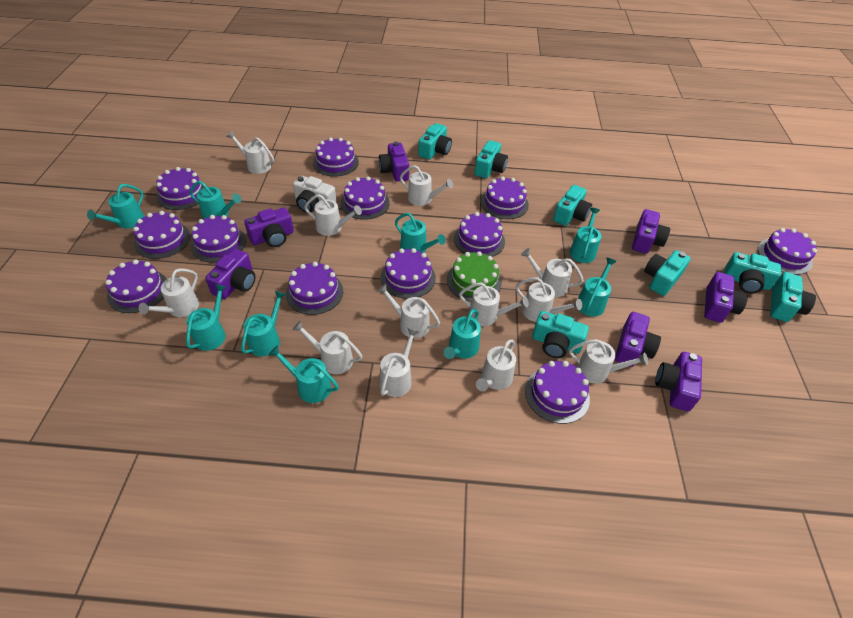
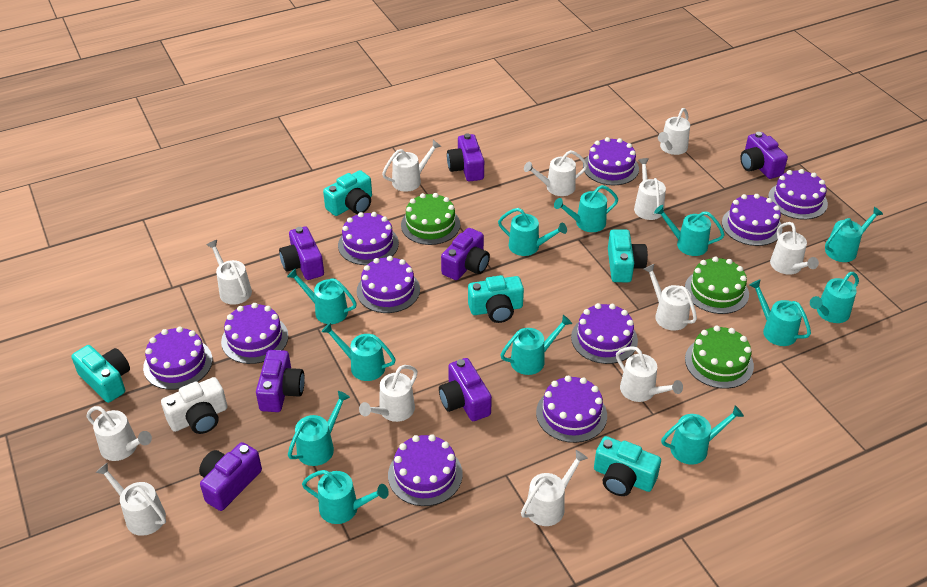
green cake: 1 -> 3
purple cake: 12 -> 10
turquoise camera: 7 -> 5
turquoise watering can: 9 -> 12

